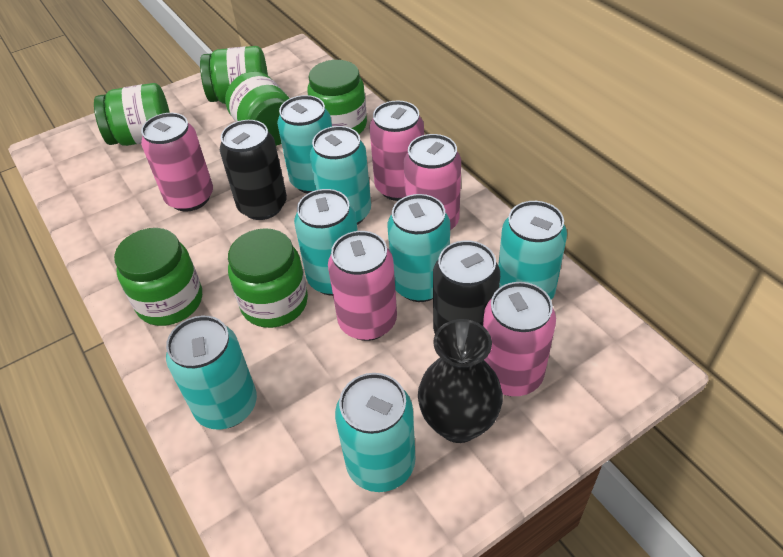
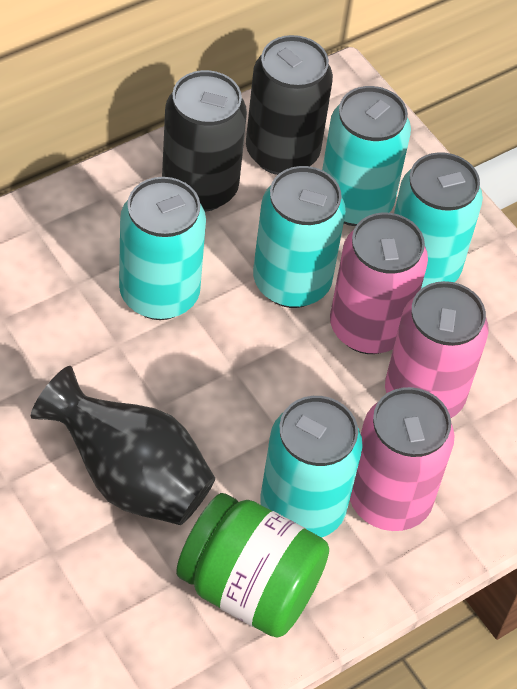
green jar: 6 -> 1
pink can: 5 -> 3
turquoise can: 7 -> 5

